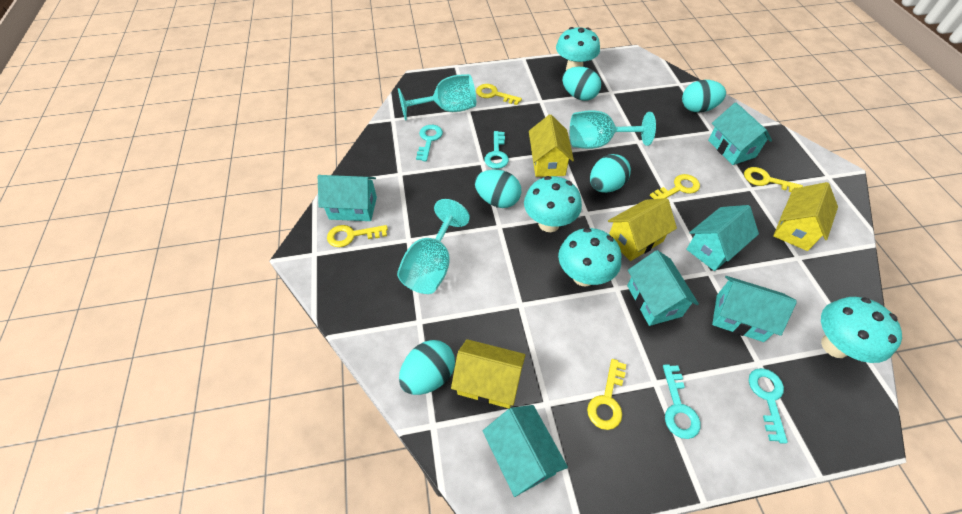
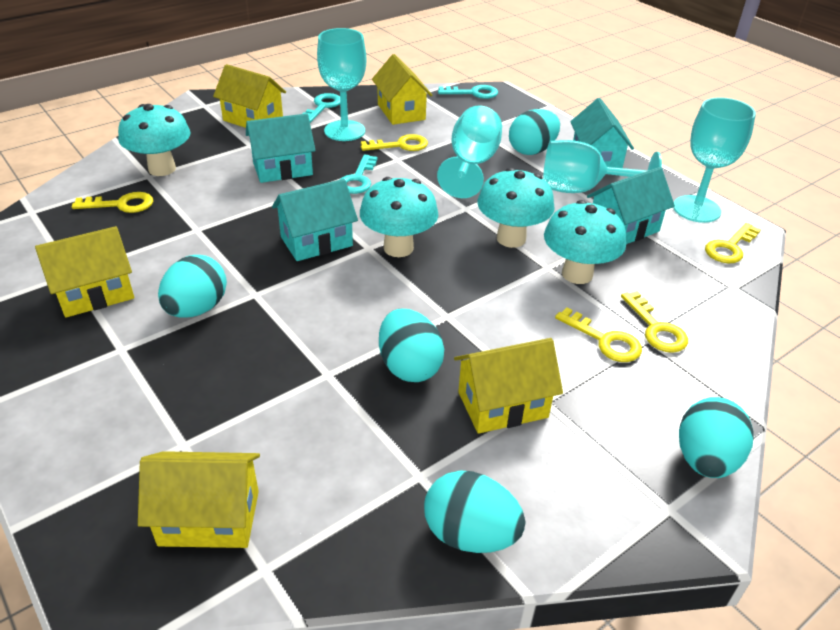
turquoise goblet: 3 -> 4
turquoise house: 6 -> 4
turquoise key: 4 -> 3
yellow house: 4 -> 5

